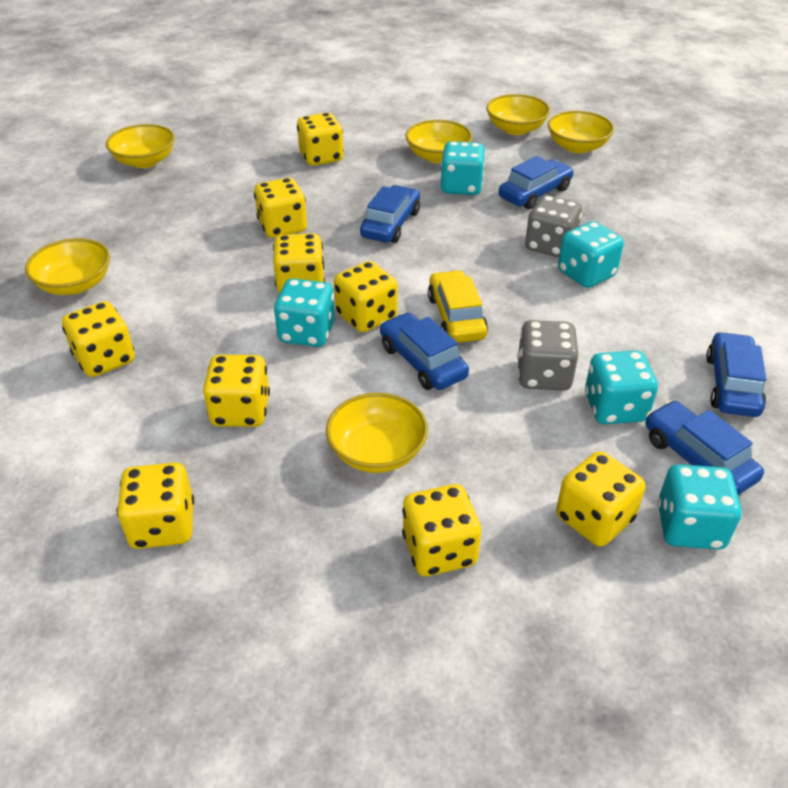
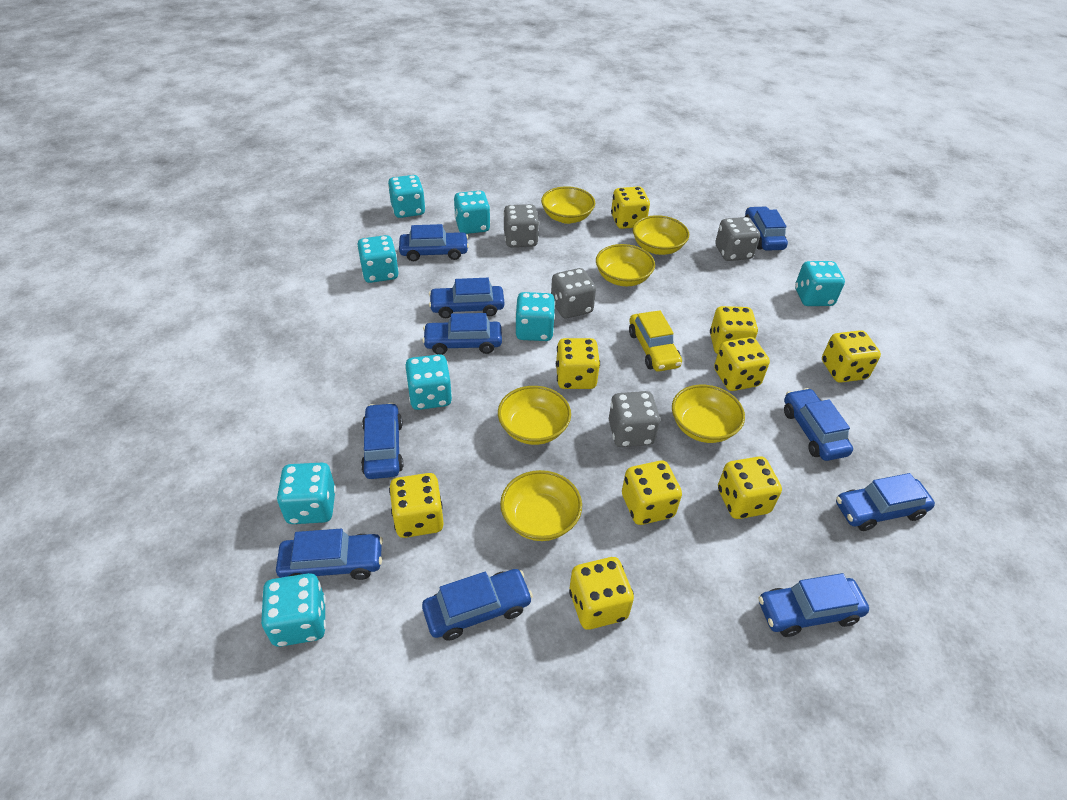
blue car: 5 -> 10
grey dice: 2 -> 4
turquoise dice: 5 -> 8

